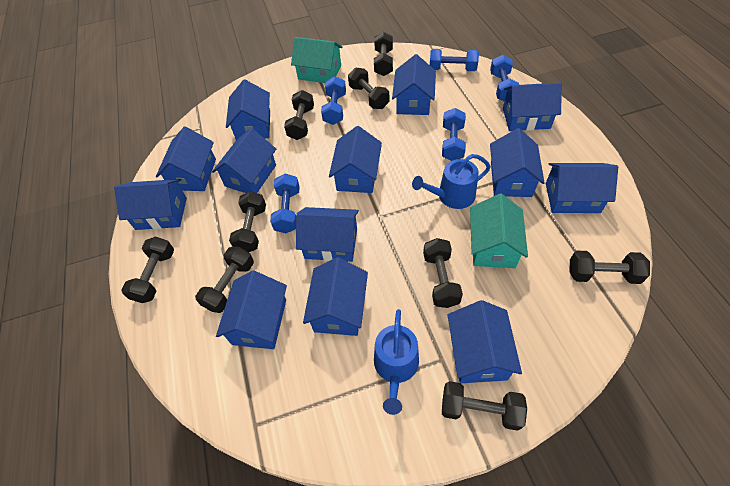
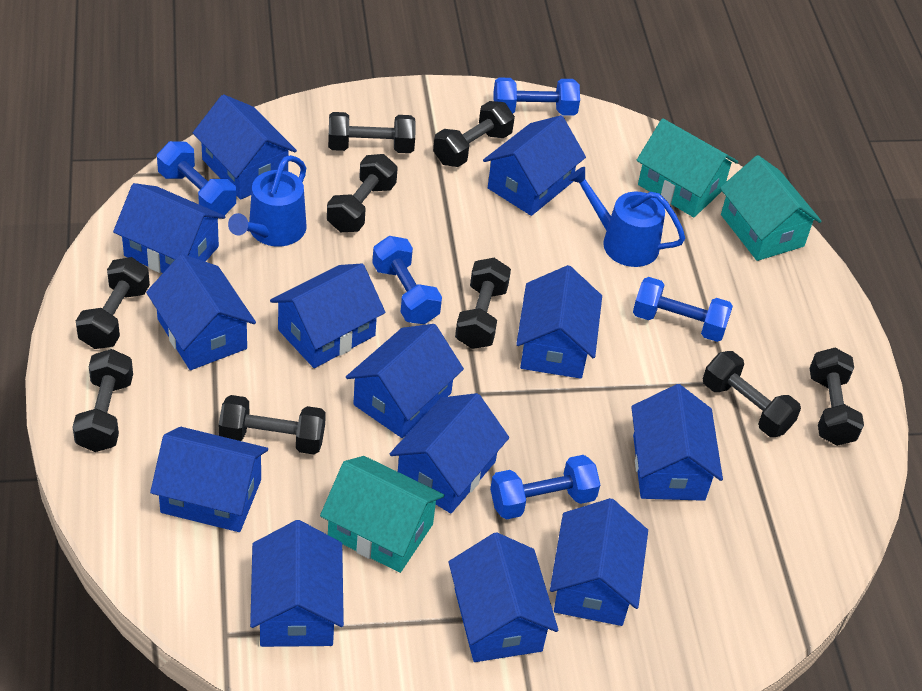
turquoise house: 2 -> 3

